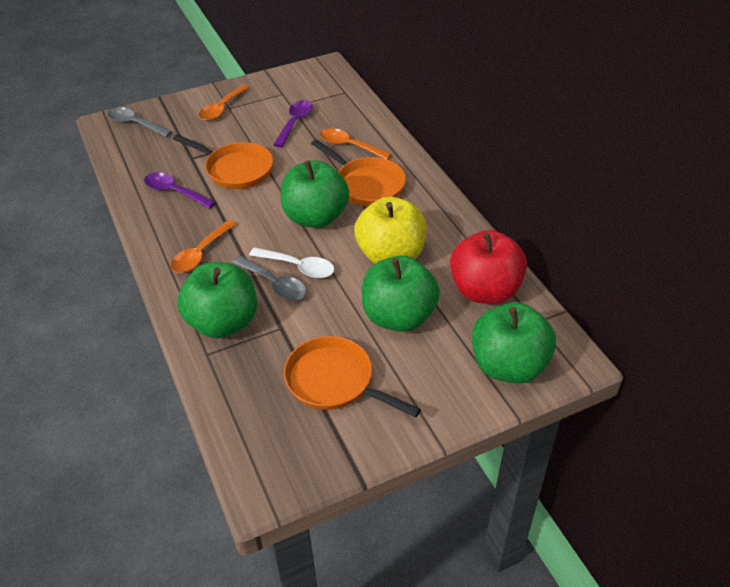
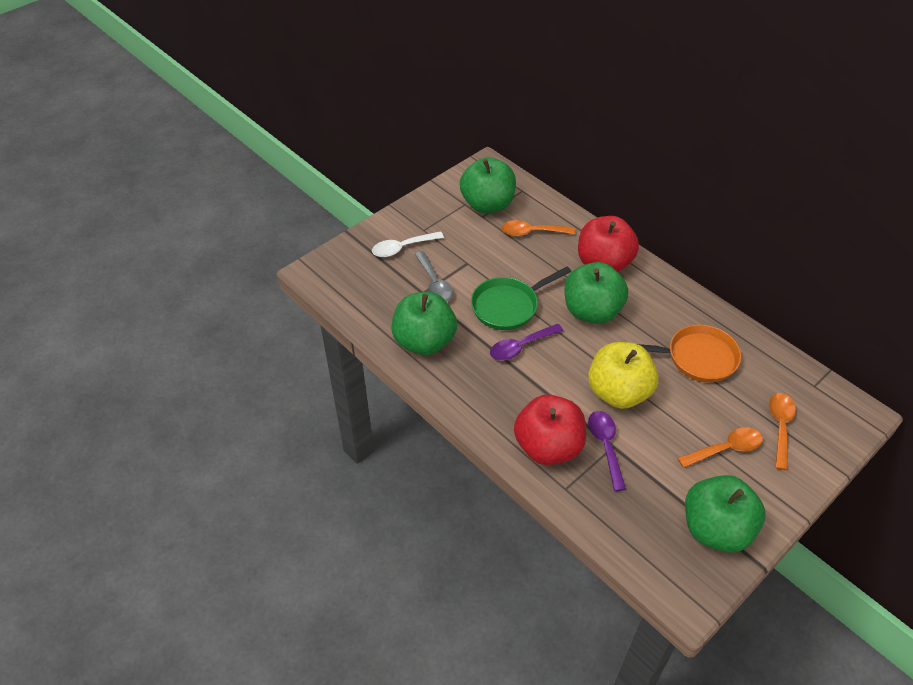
green pan: 0 -> 1
grey spoon: 2 -> 1
orange pan: 3 -> 1
red apple: 1 -> 2

